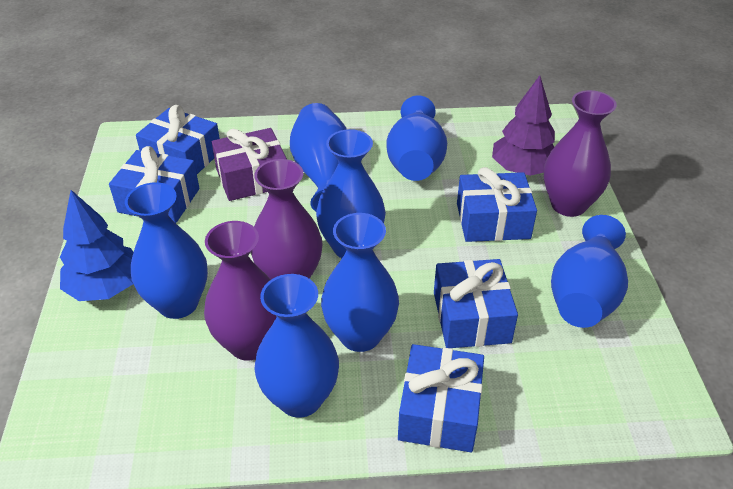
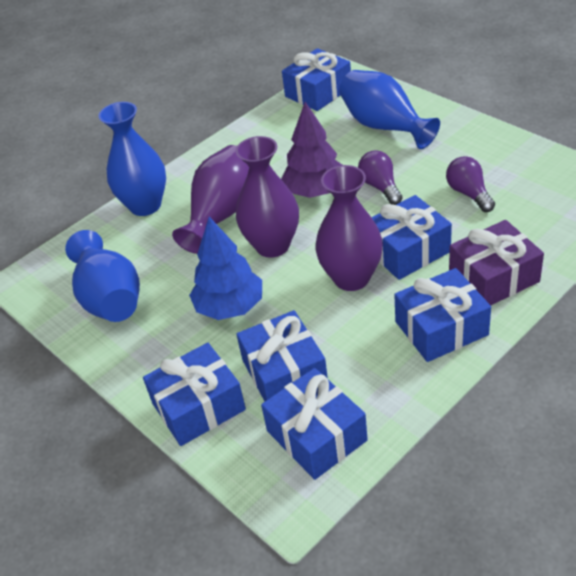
blue gift: 5 -> 6
blue vase: 7 -> 3
purple light bulb: 0 -> 2

